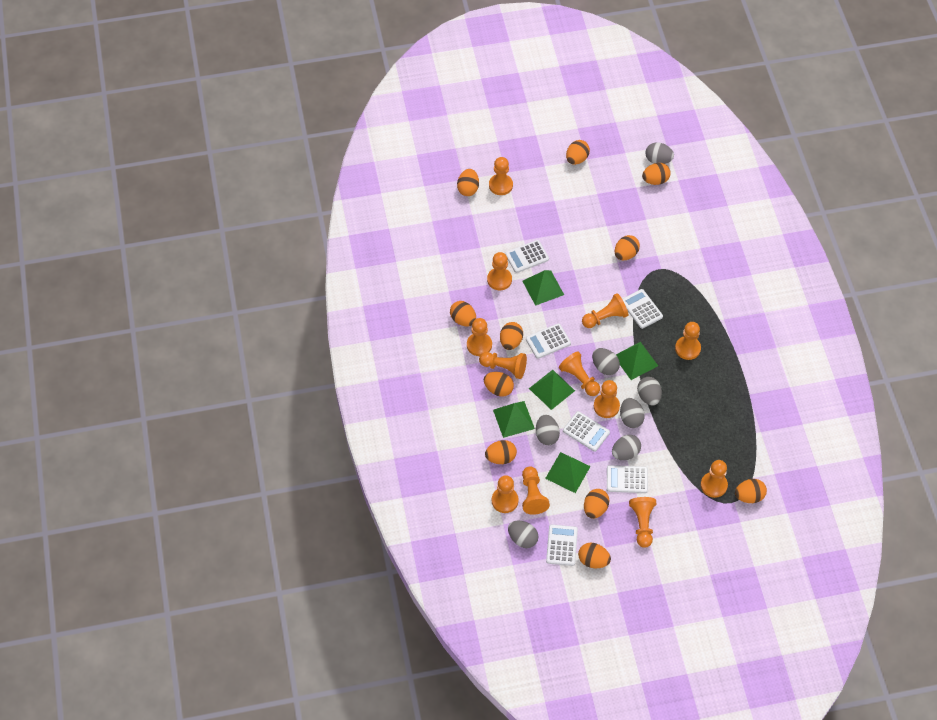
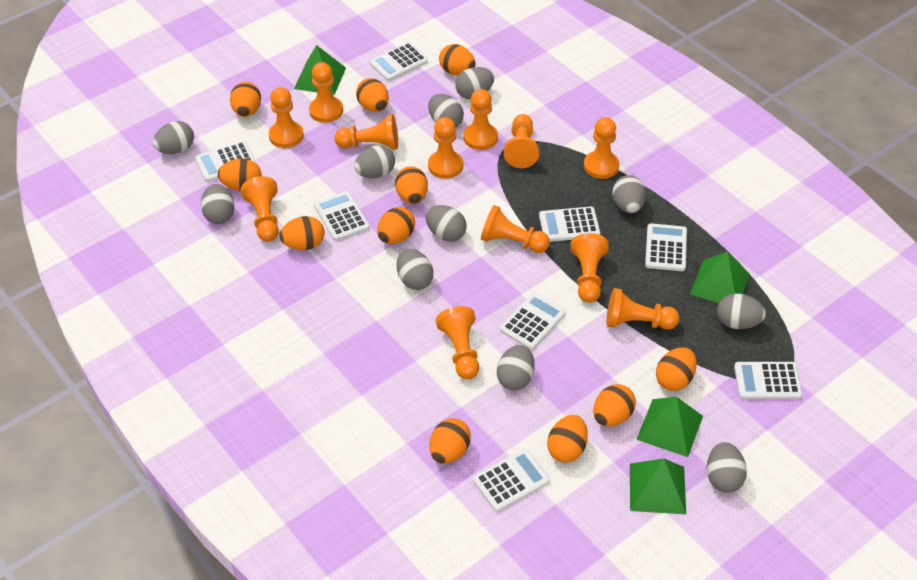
green pyramid: 5 -> 4
grey egg: 7 -> 11
white calculator: 6 -> 8

